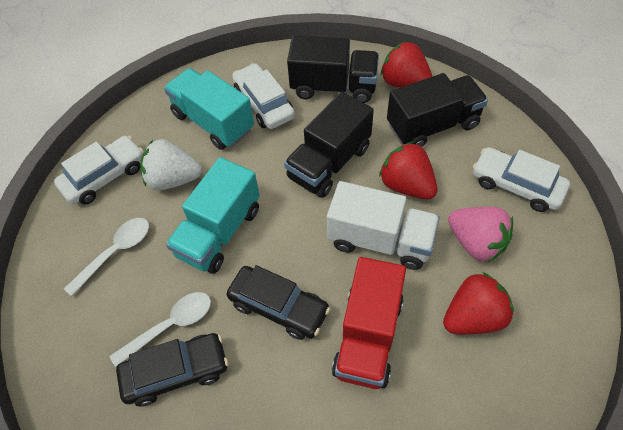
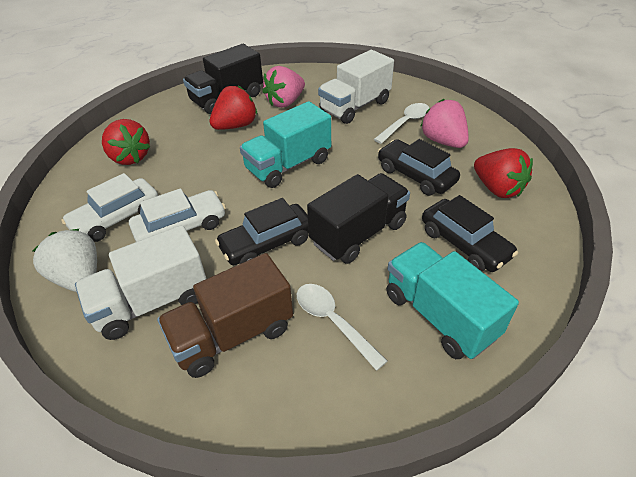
black car: 2 -> 3
black truck: 3 -> 2
brown truck: 0 -> 1
pink strawberry: 1 -> 2
red truck: 1 -> 0
white car: 3 -> 2
white truck: 1 -> 2

